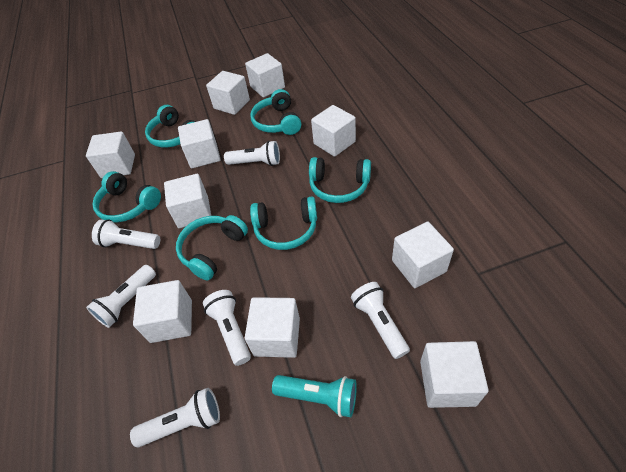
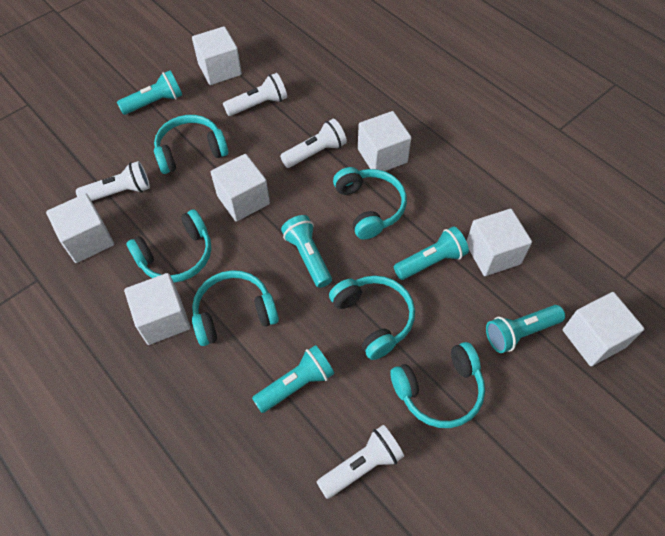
turquoise flashlight: 1 -> 5
white cube: 10 -> 7
white flashlight: 6 -> 4

